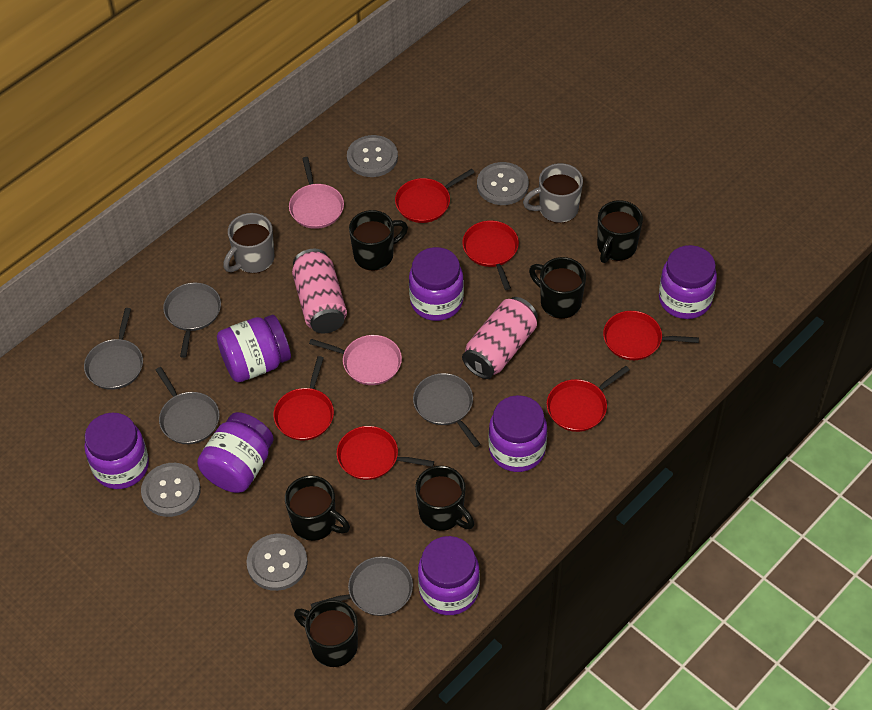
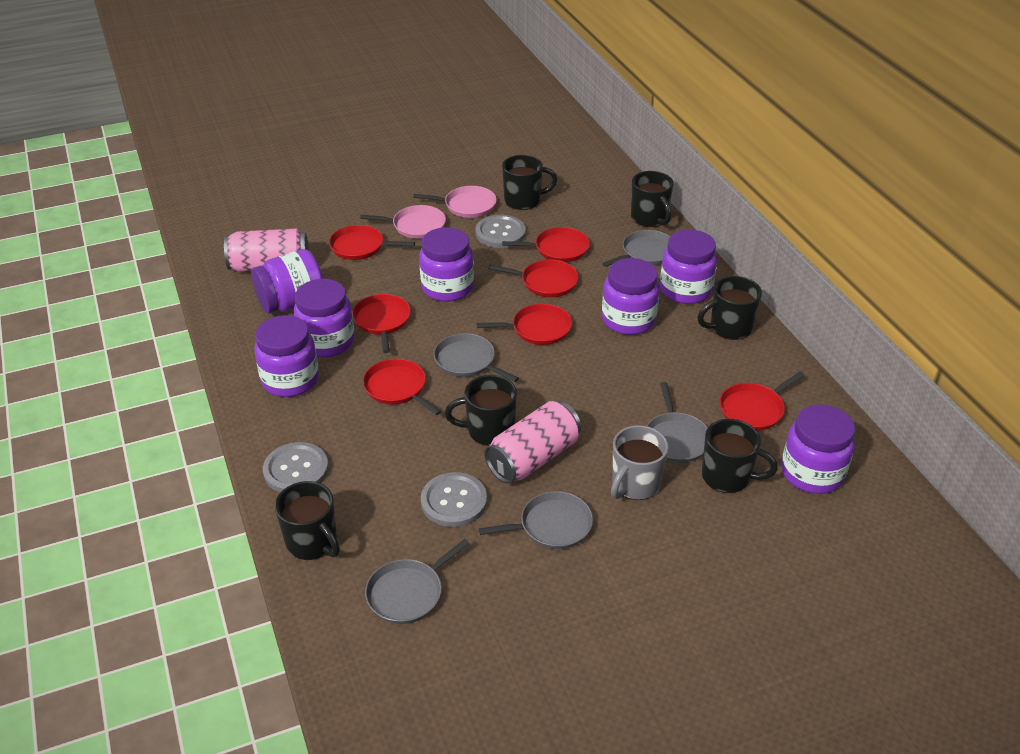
grey button: 4 -> 3
grey mug: 2 -> 1
red pan: 6 -> 7

